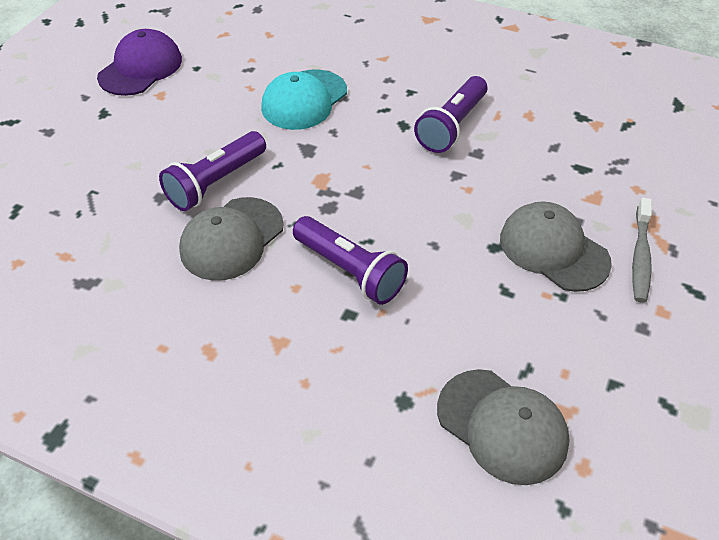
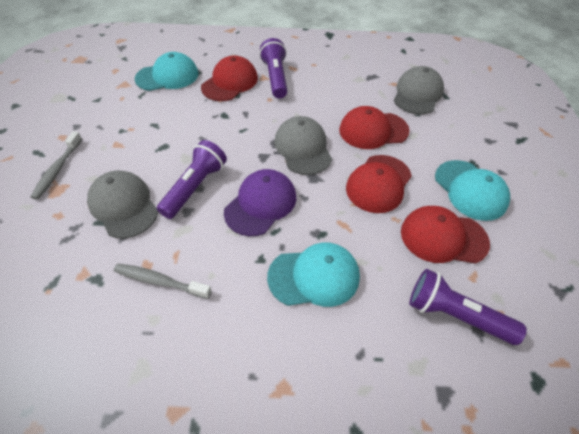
grey toothbrush: 1 -> 2
red cap: 0 -> 4
turquoise cap: 1 -> 3

